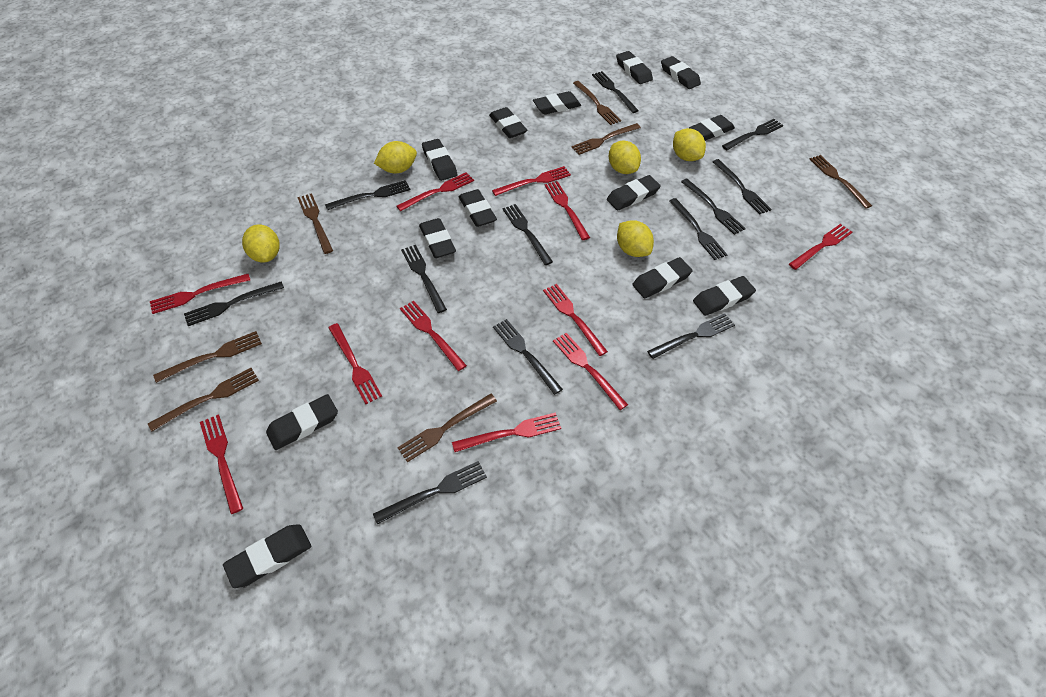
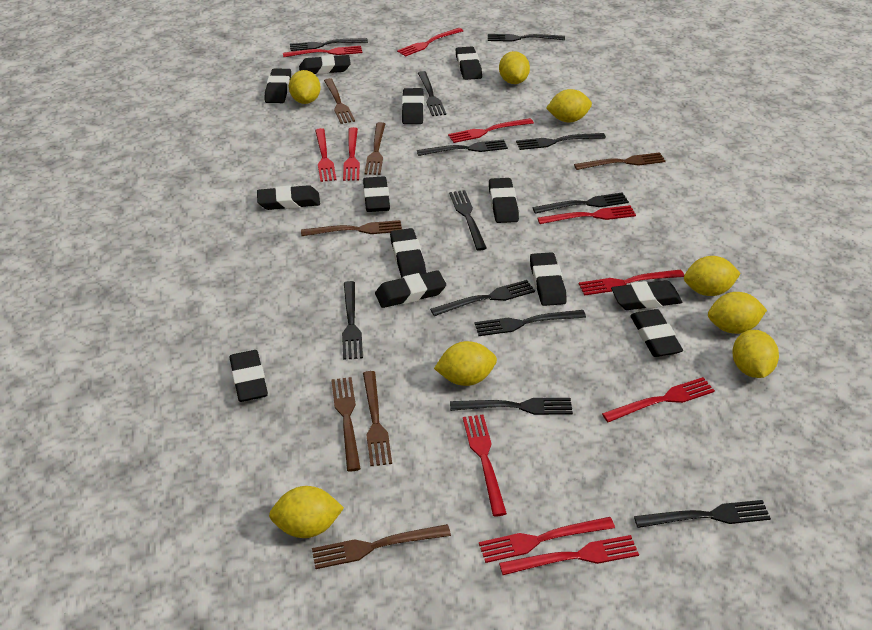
yellow lemon: 5 -> 8

